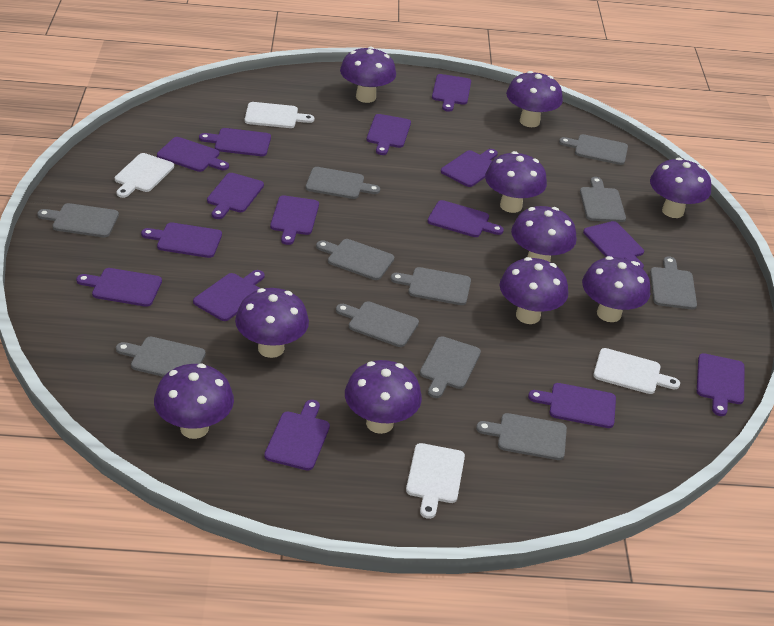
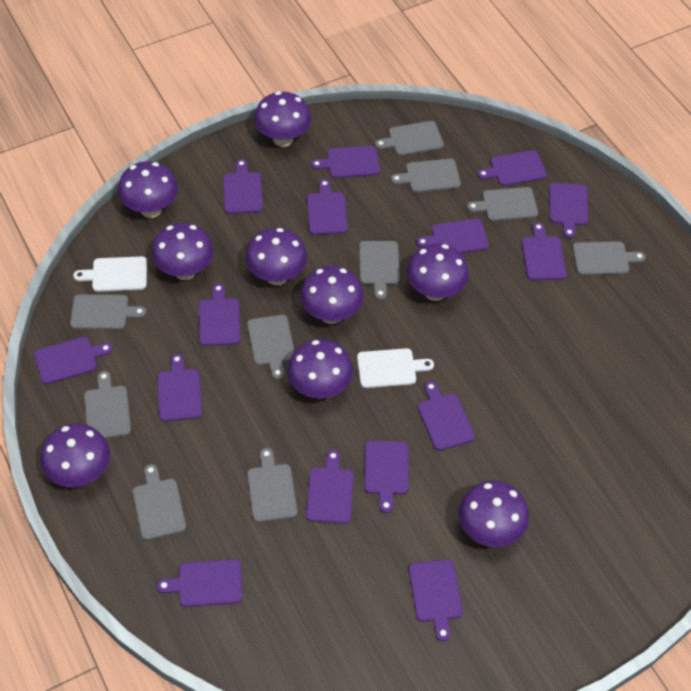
grey cutting board: 11 -> 10
purple mushroom: 10 -> 9
white cutting board: 4 -> 2

